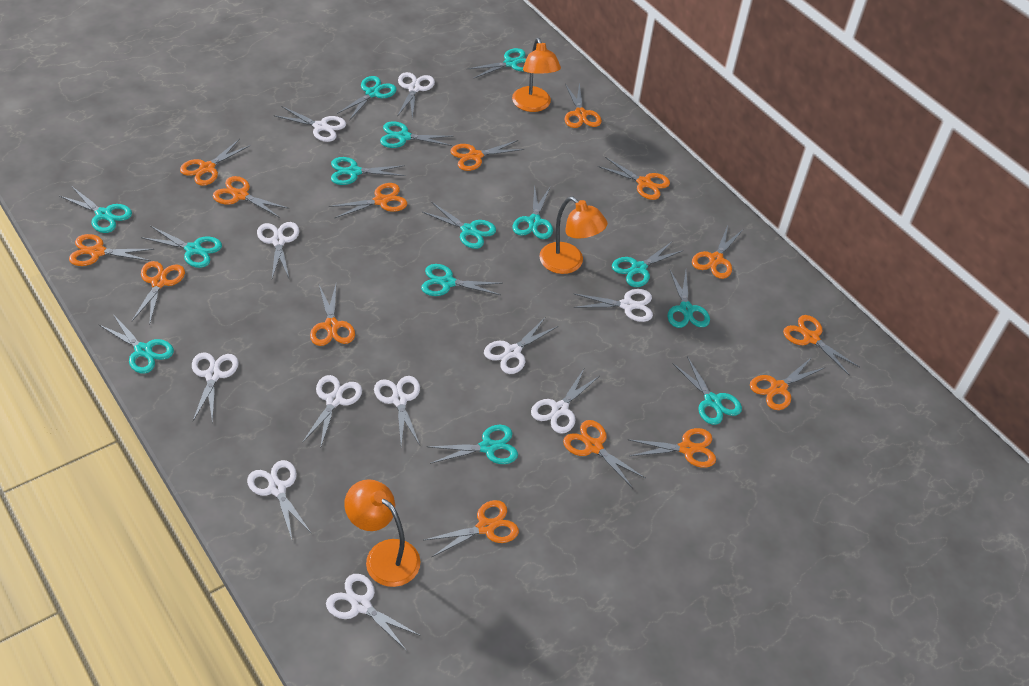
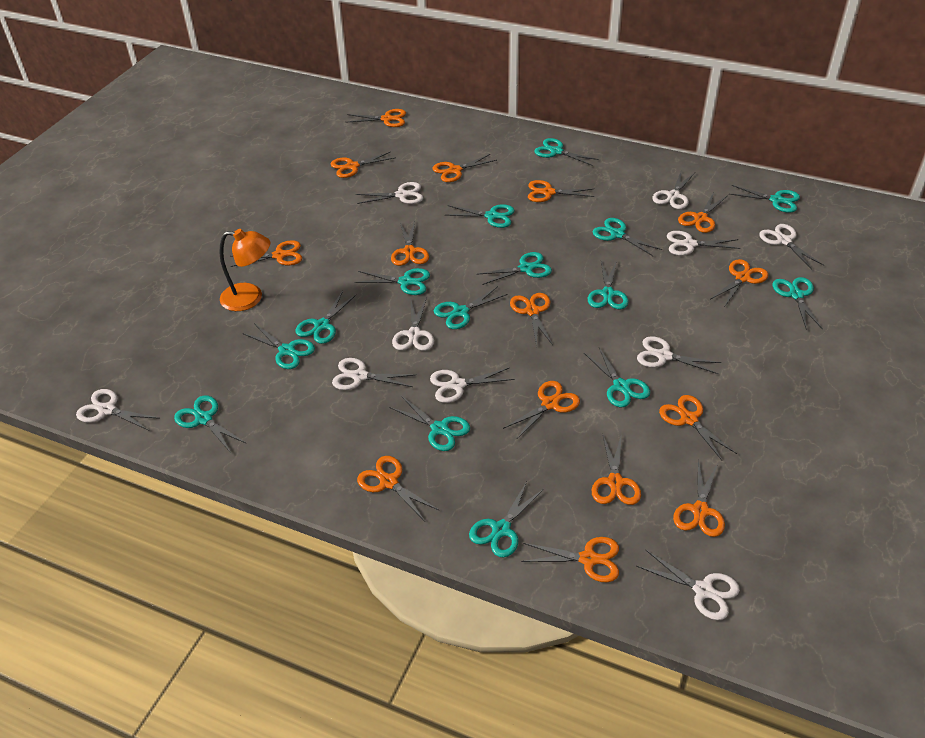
orange lamp: 3 -> 1
turquoise scissors: 14 -> 15
white scissors: 11 -> 10

